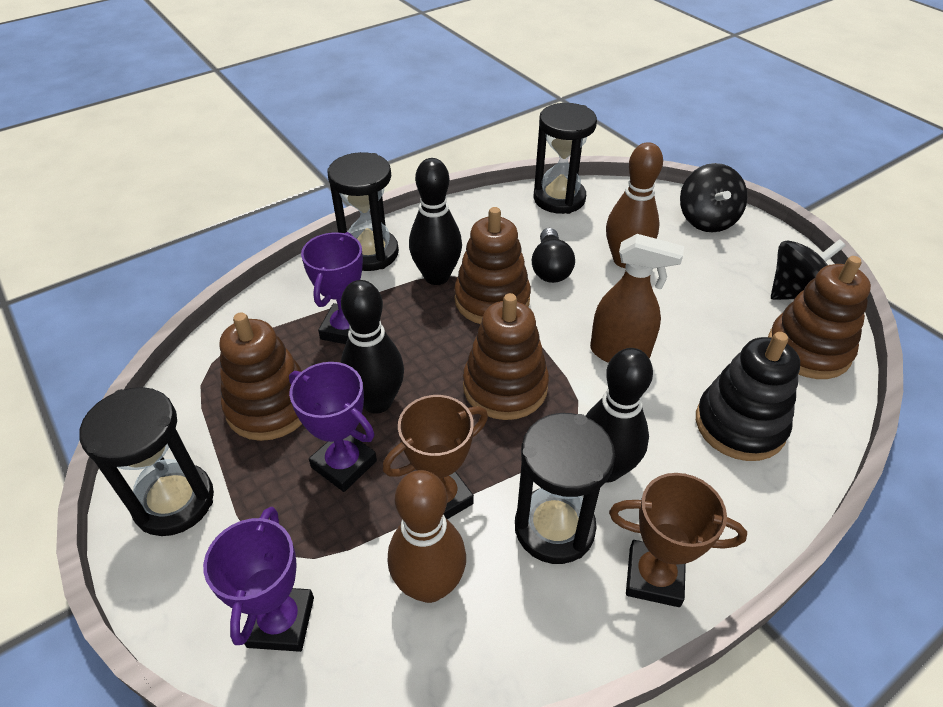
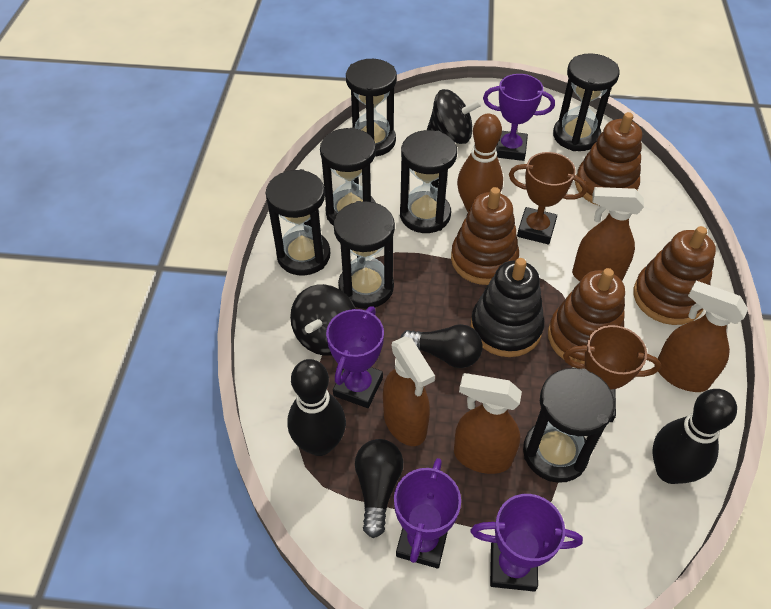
black bowling pin: 3 -> 2
black hourglass: 4 -> 7
black light bulb: 1 -> 2
brown bowling pin: 2 -> 1
brown spray bottle: 1 -> 4
purple trophy: 3 -> 4

